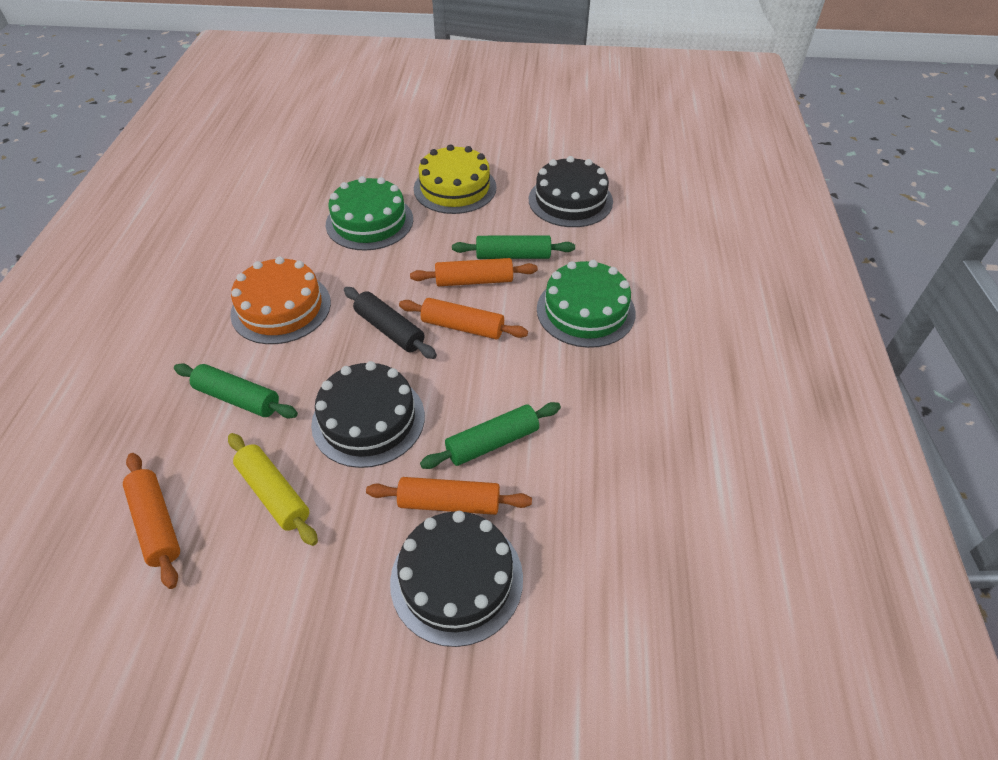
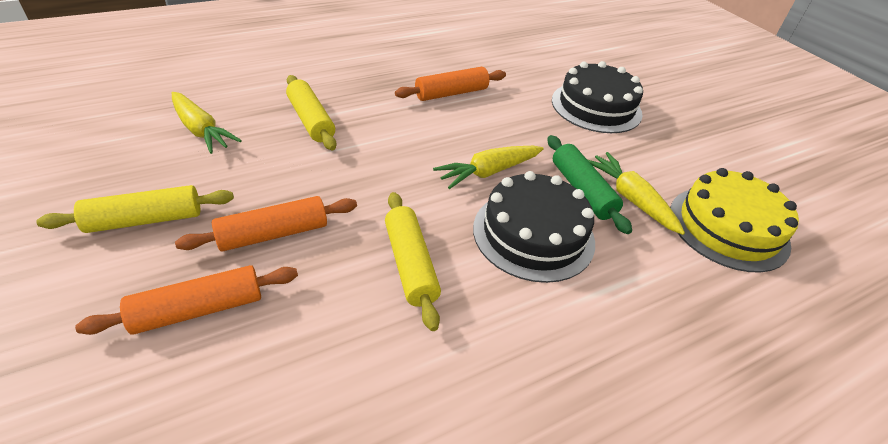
black cake: 3 -> 2
black rolling pin: 1 -> 0
green cake: 2 -> 0
green rolling pin: 3 -> 1
orange cake: 1 -> 0
orange rolling pin: 4 -> 3
yellow carrot: 0 -> 3
yellow rolling pin: 1 -> 3

